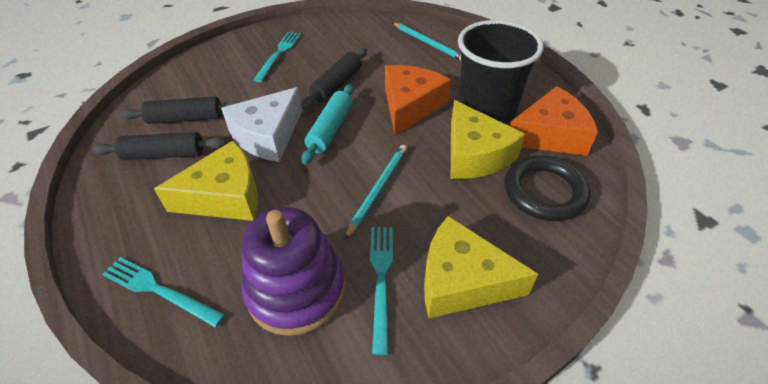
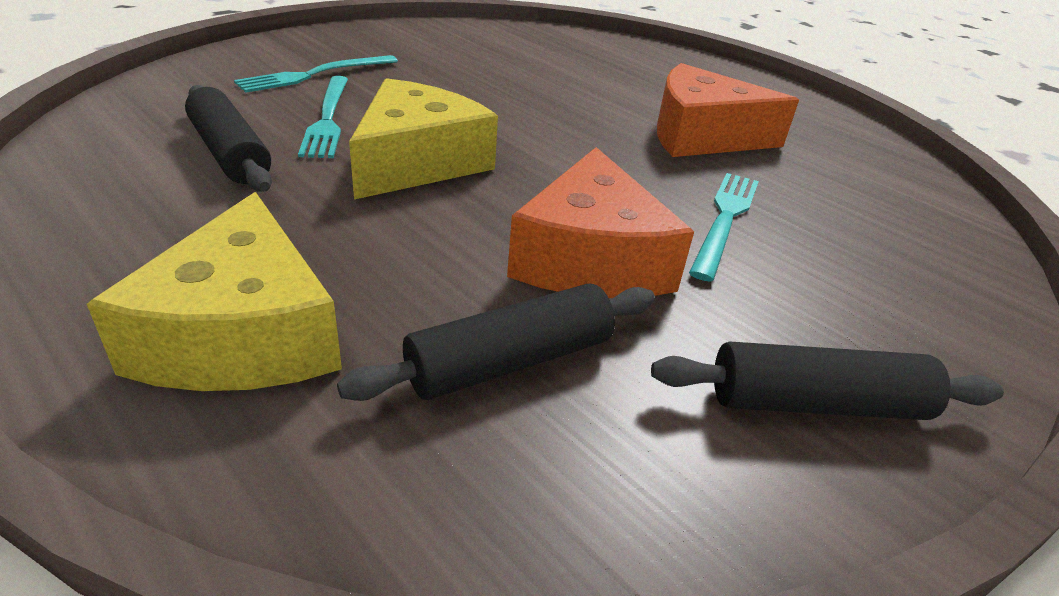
black cup: 1 -> 0
black ring: 1 -> 0
purple stacking toy: 1 -> 0
turquoise pencil: 2 -> 0
turquoise rolling pin: 1 -> 0
white cheese: 1 -> 0
yellow cheese: 3 -> 2

